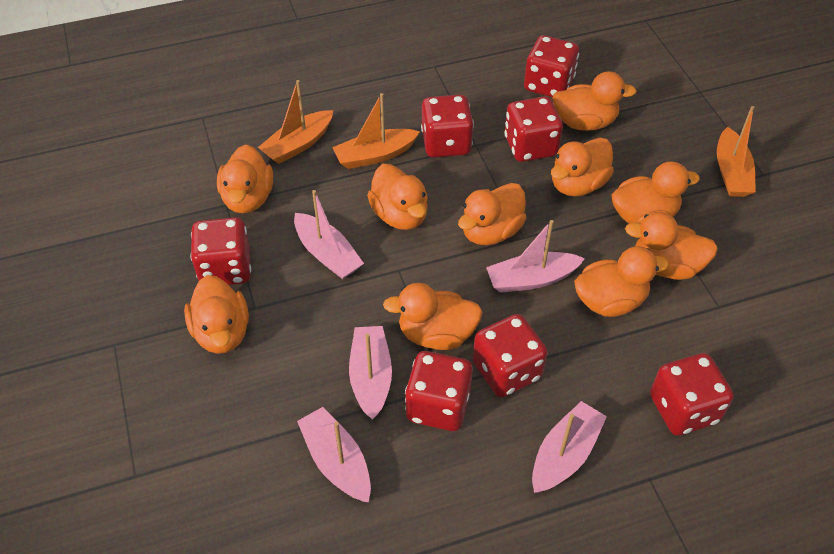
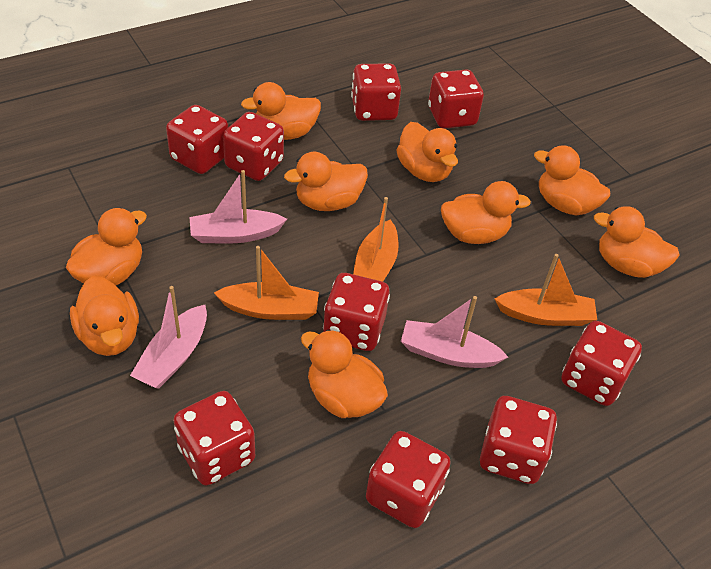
orange duck: 10 -> 9
pink boat: 5 -> 3
red dice: 7 -> 9

